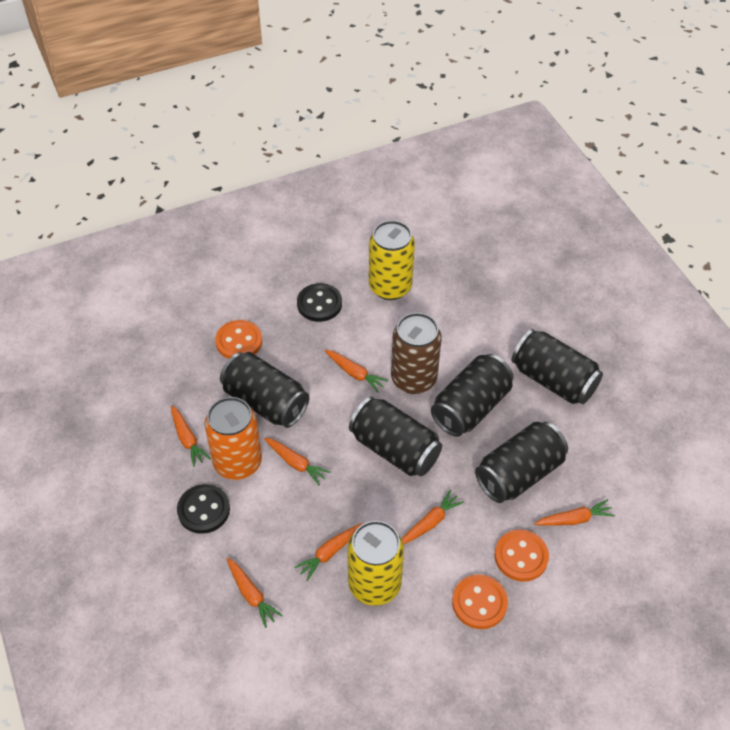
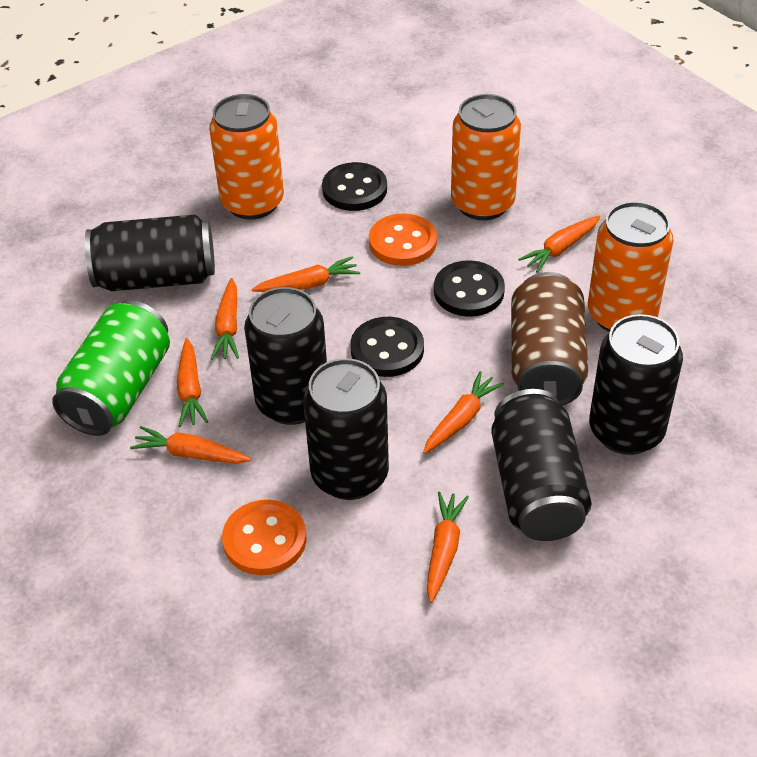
black button: 2 -> 3
green can: 0 -> 1
orange button: 3 -> 2
orange can: 1 -> 3
yellow can: 2 -> 0

